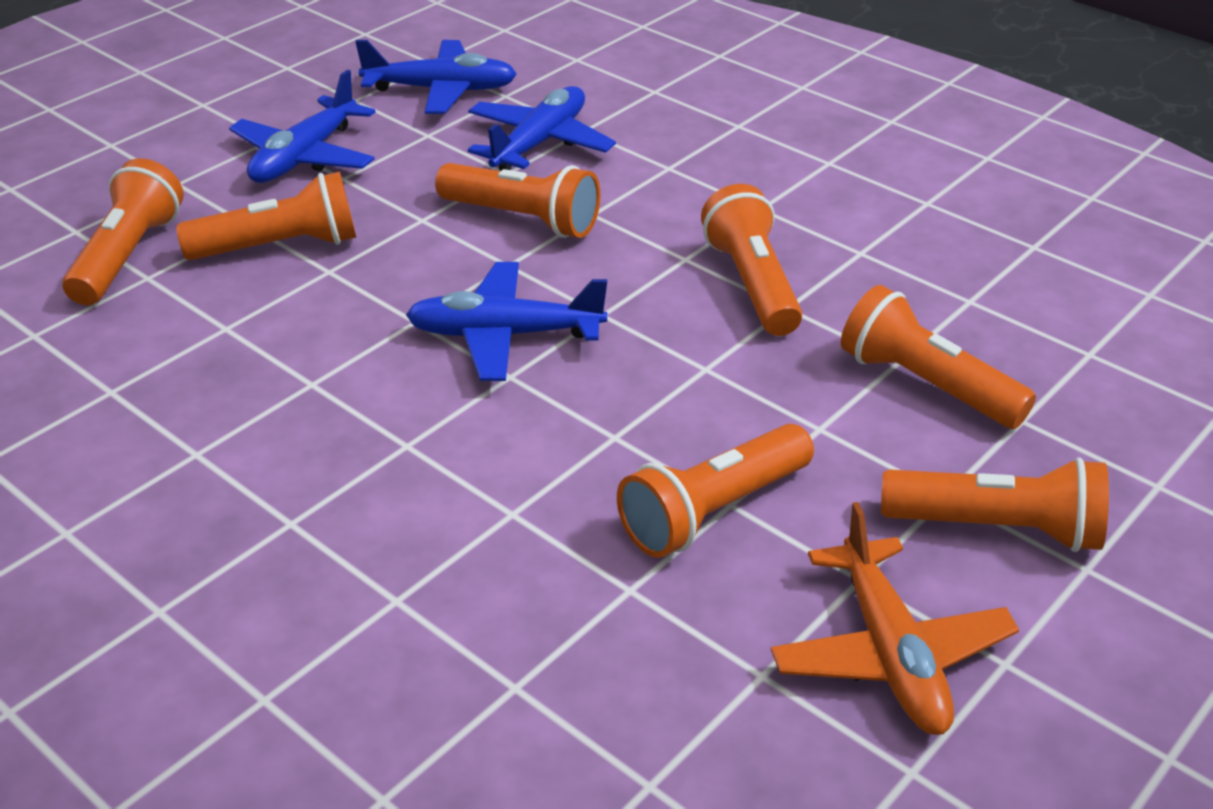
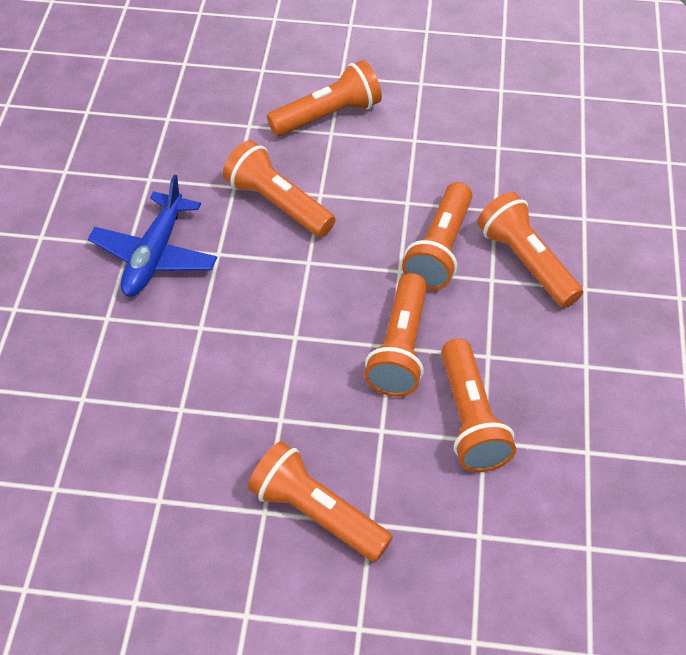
blue plane: 4 -> 1
orange plane: 1 -> 0

